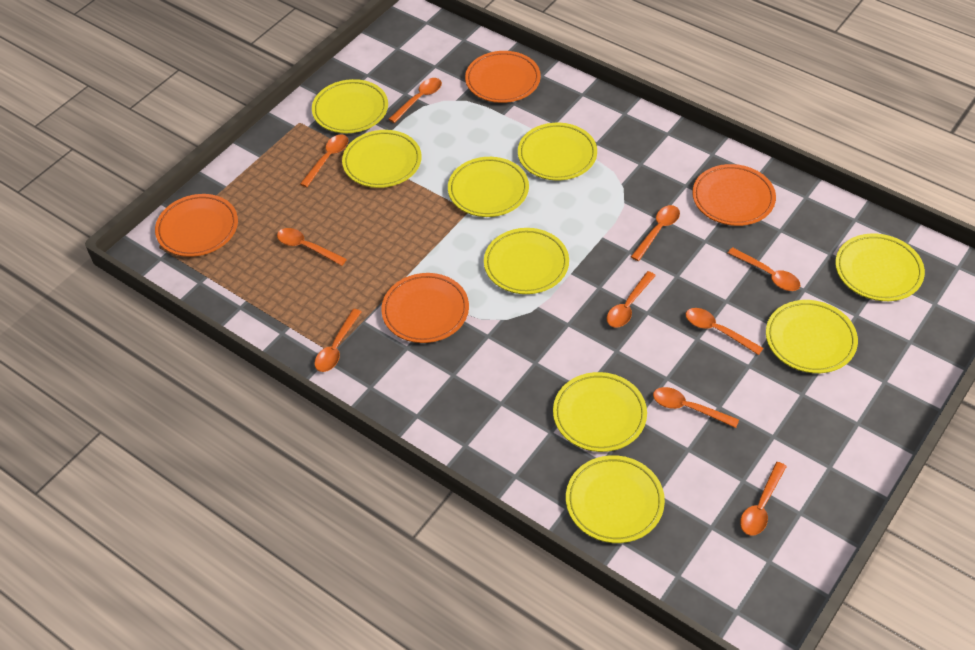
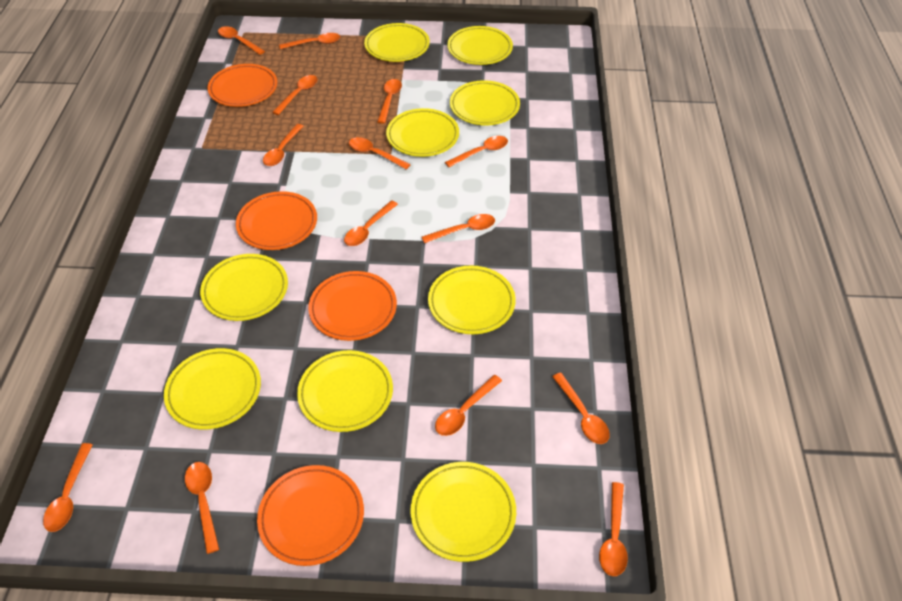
orange spoon: 10 -> 14

